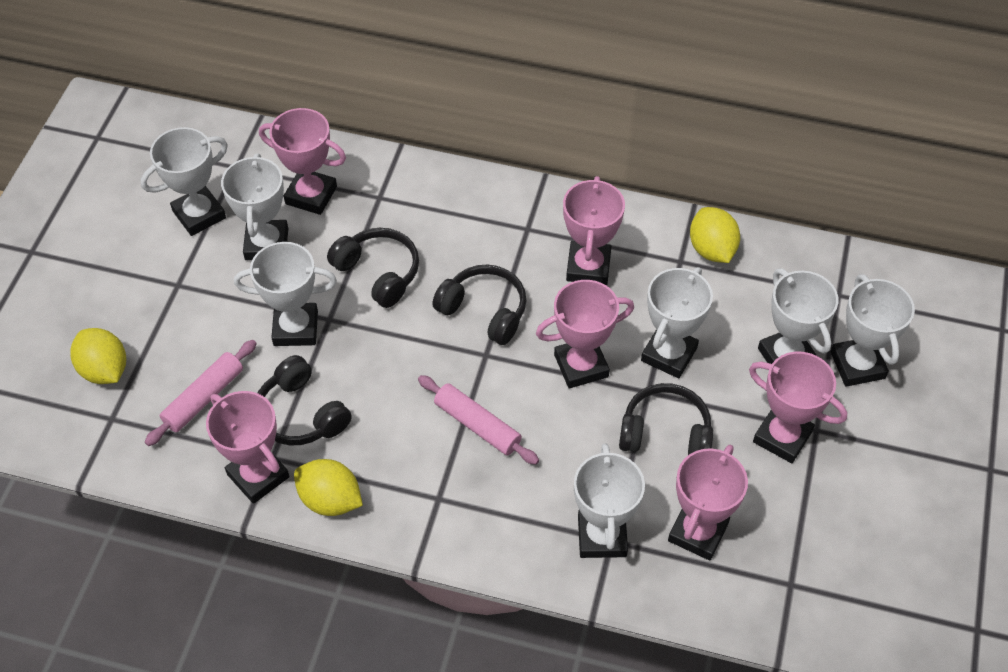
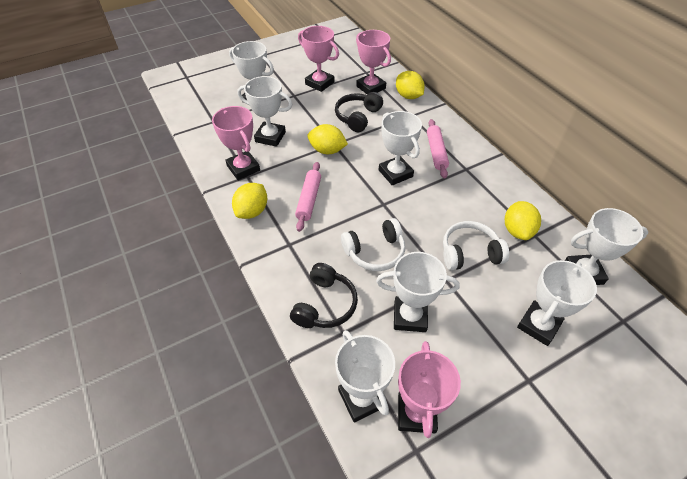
black headphones: 4 -> 2
pink trophy: 6 -> 4
white headphones: 0 -> 2
yellow lemon: 3 -> 4

